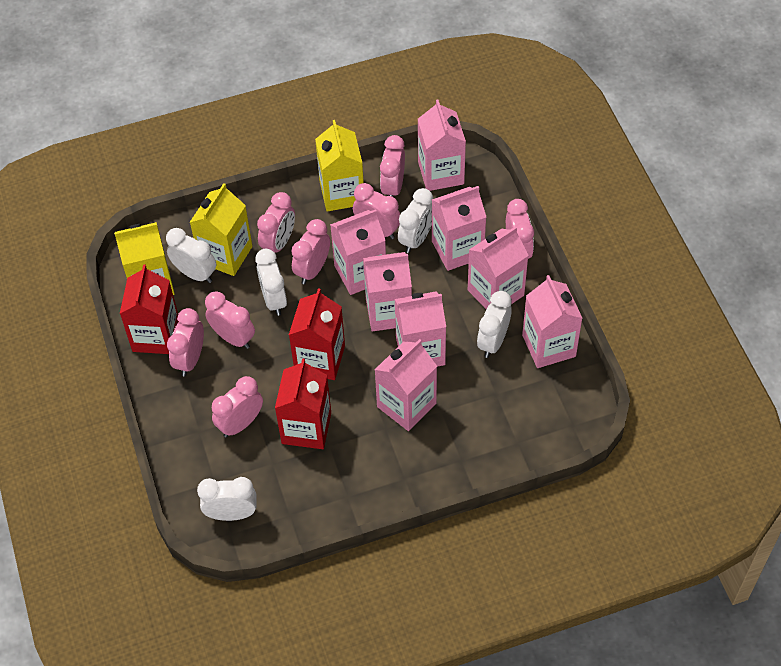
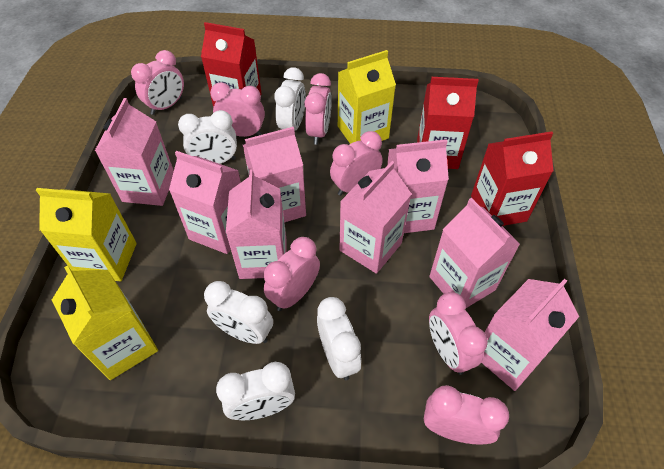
pink clock: 8 -> 7

